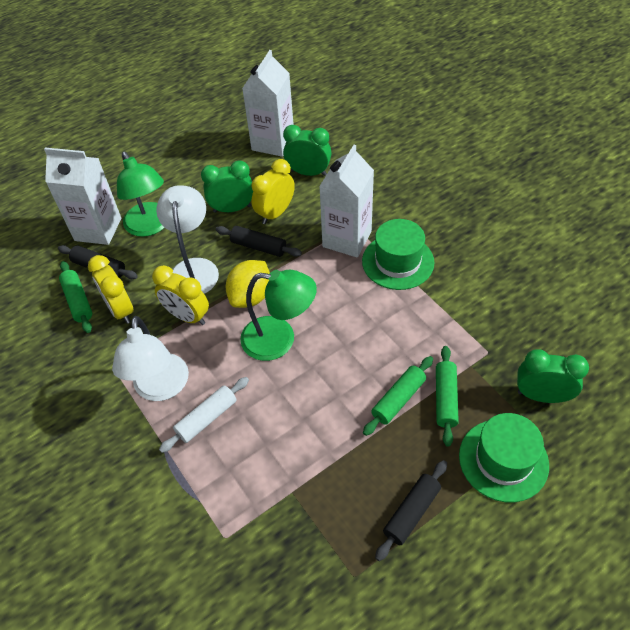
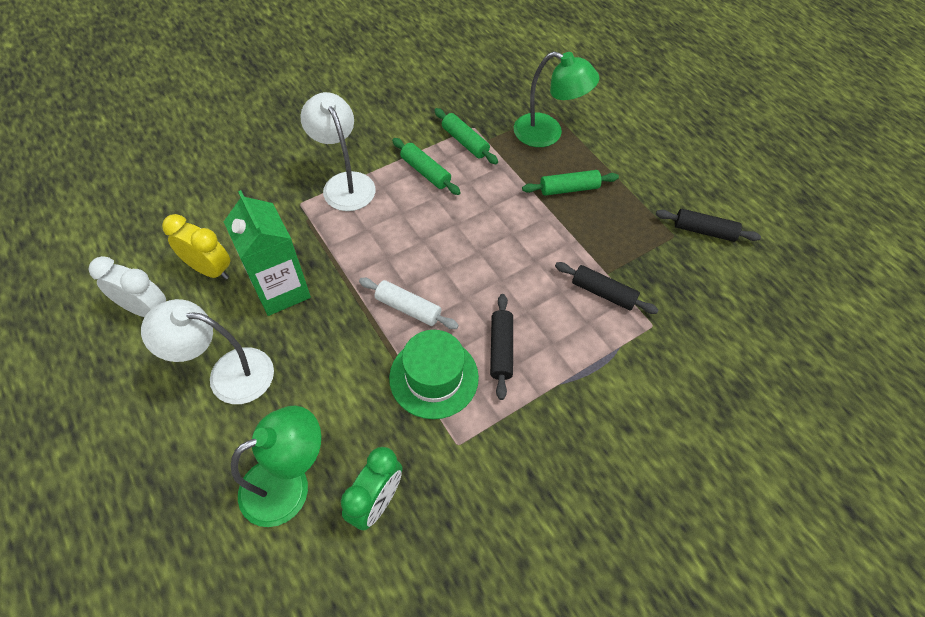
green carton: 0 -> 1
green clock: 3 -> 1
green hat: 2 -> 1
white carton: 3 -> 0
white clock: 0 -> 1
yellow clock: 3 -> 1
yellow lemon: 1 -> 0

